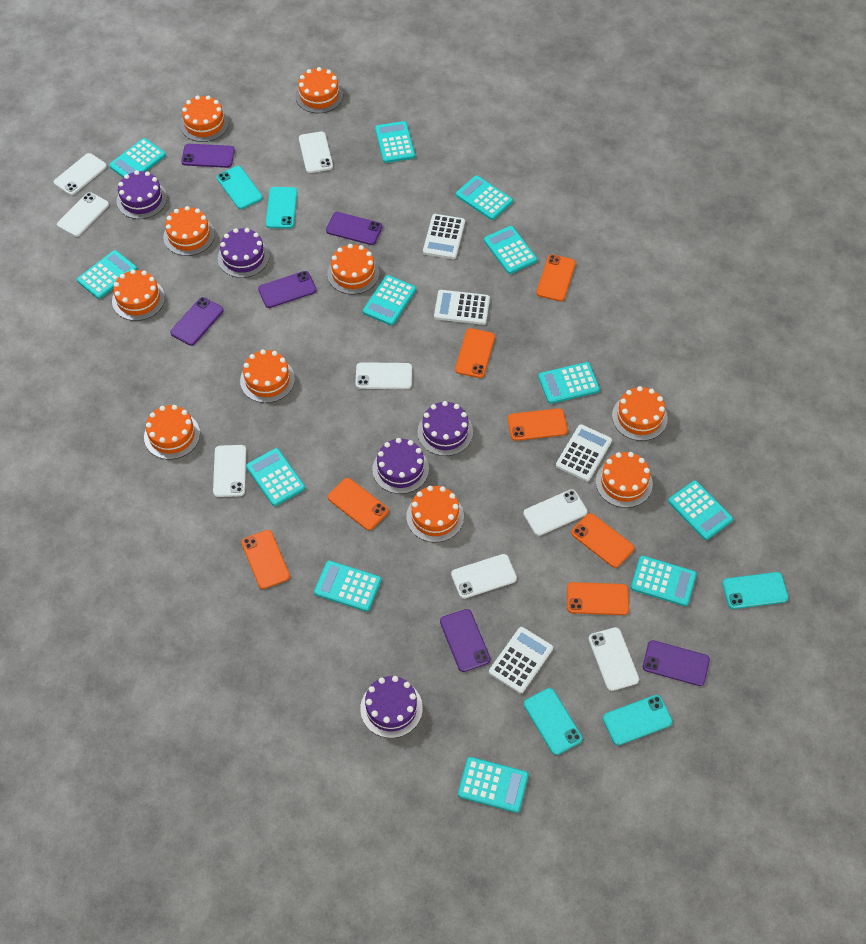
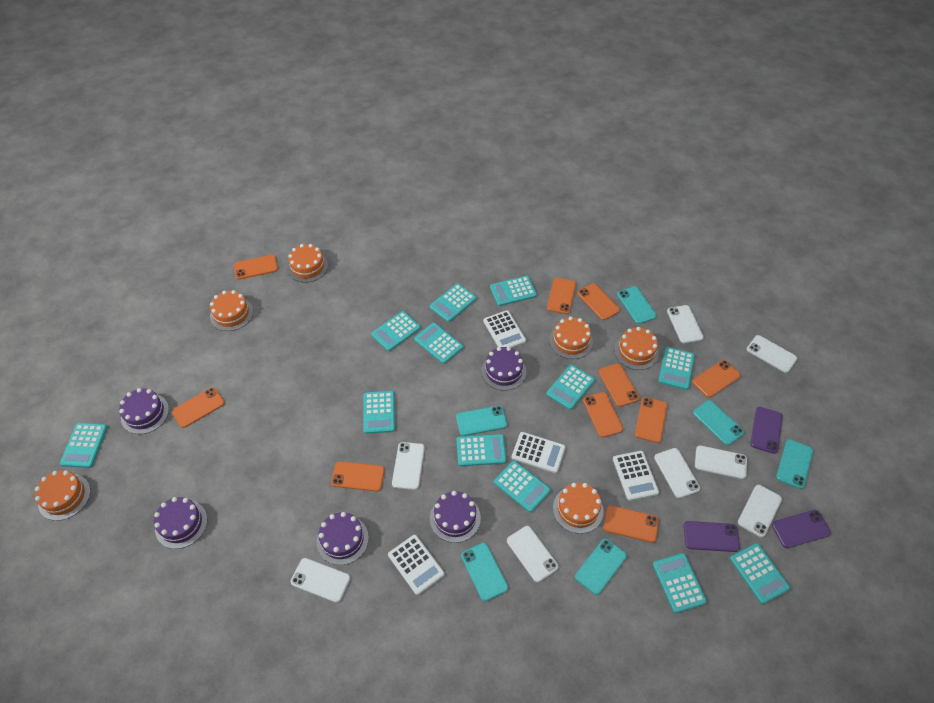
orange cake: 10 -> 6
orange phone: 7 -> 10
purple phone: 6 -> 3
turquoise phone: 5 -> 6

